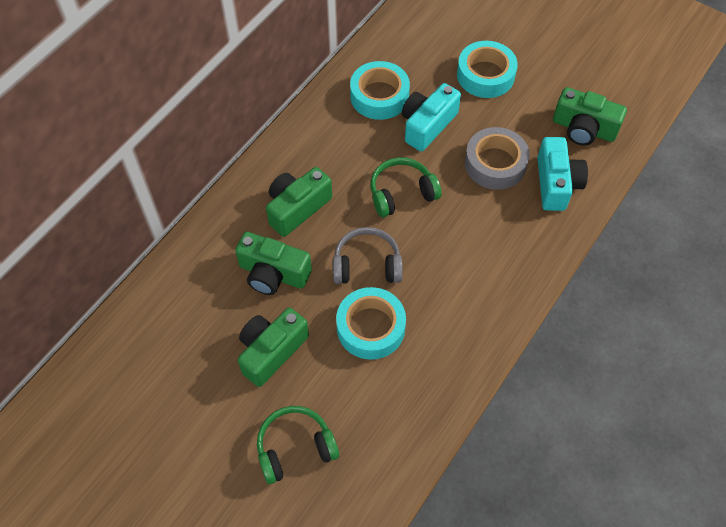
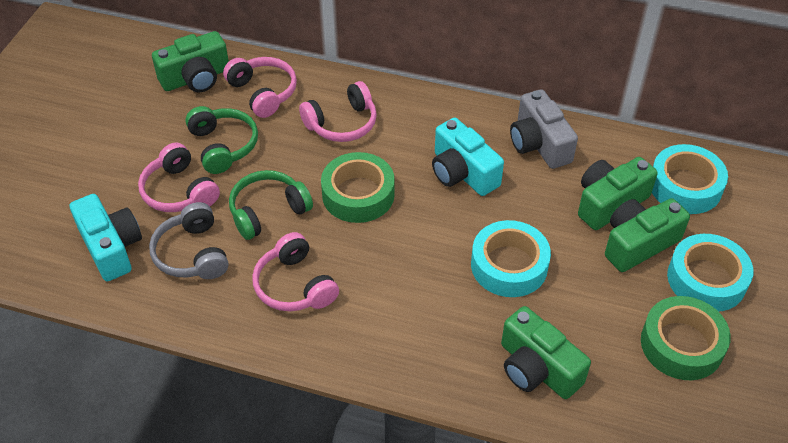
green tape: 0 -> 2
grey camera: 0 -> 1
grey tape: 1 -> 0
pink headphones: 0 -> 4

